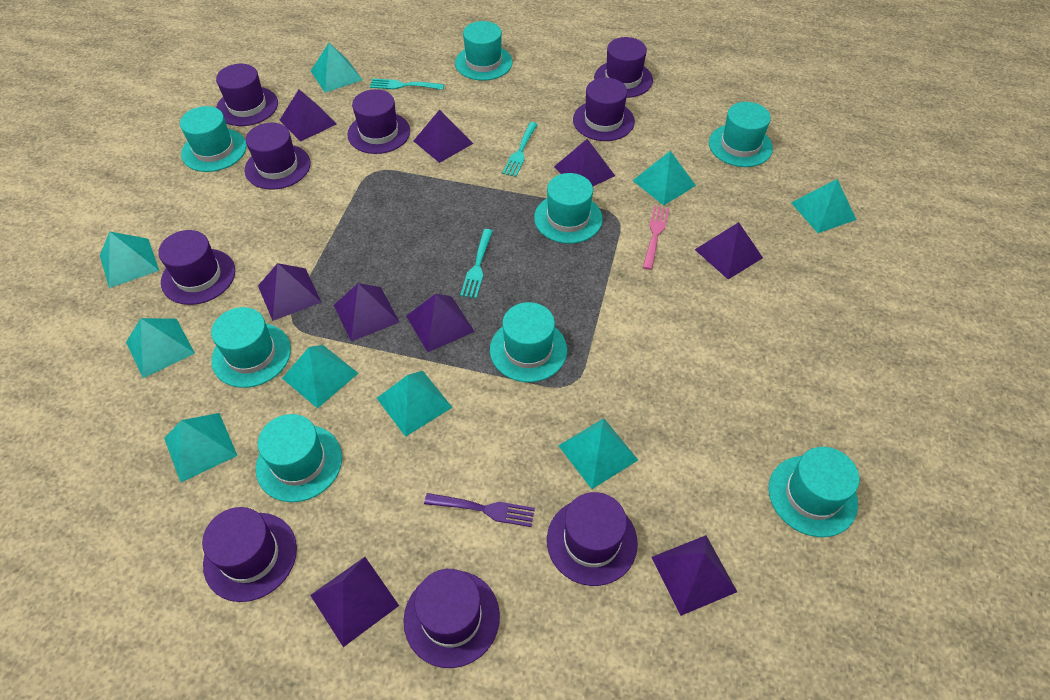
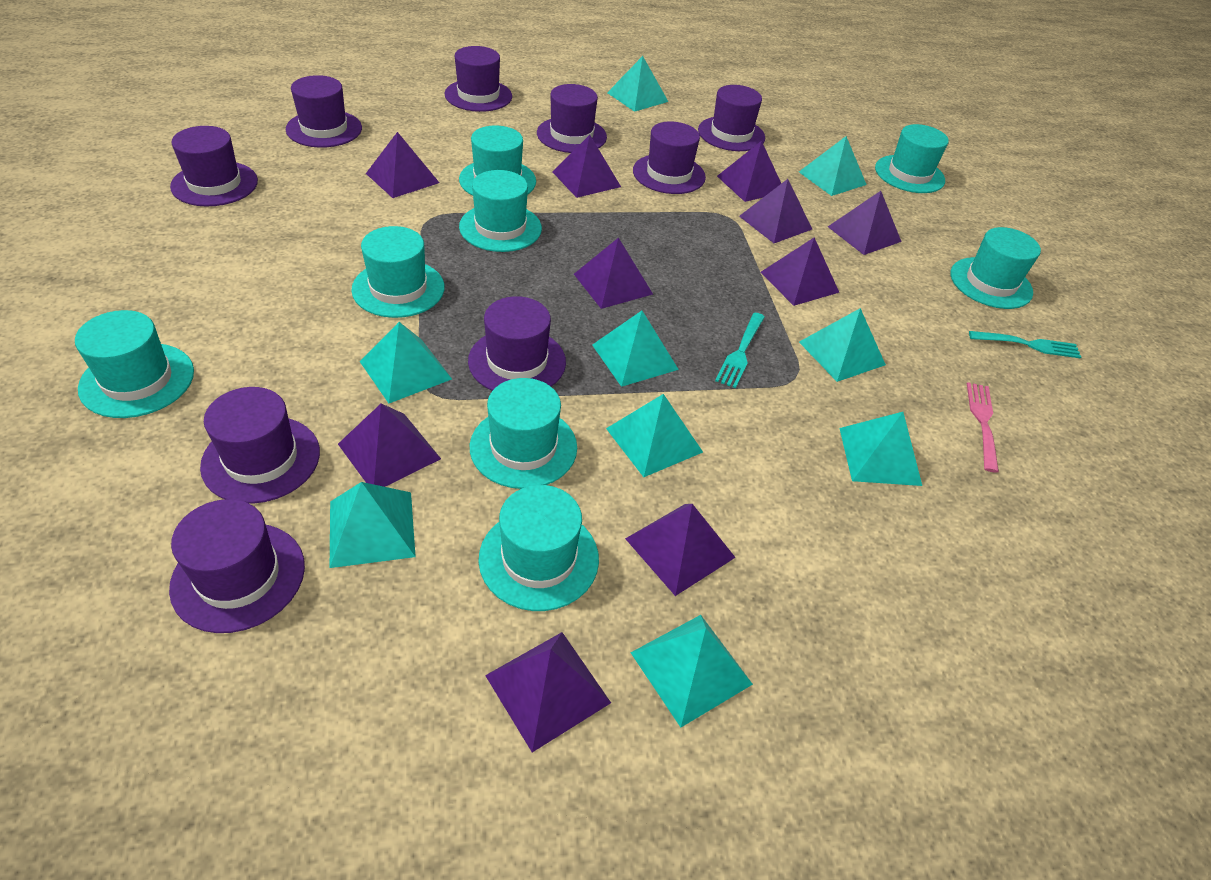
purple fork: 1 -> 0
purple pyramid: 9 -> 10
turquoise fork: 3 -> 2

